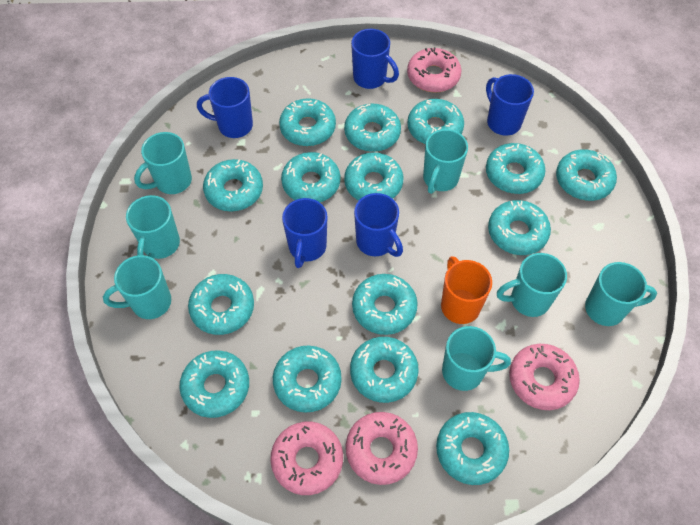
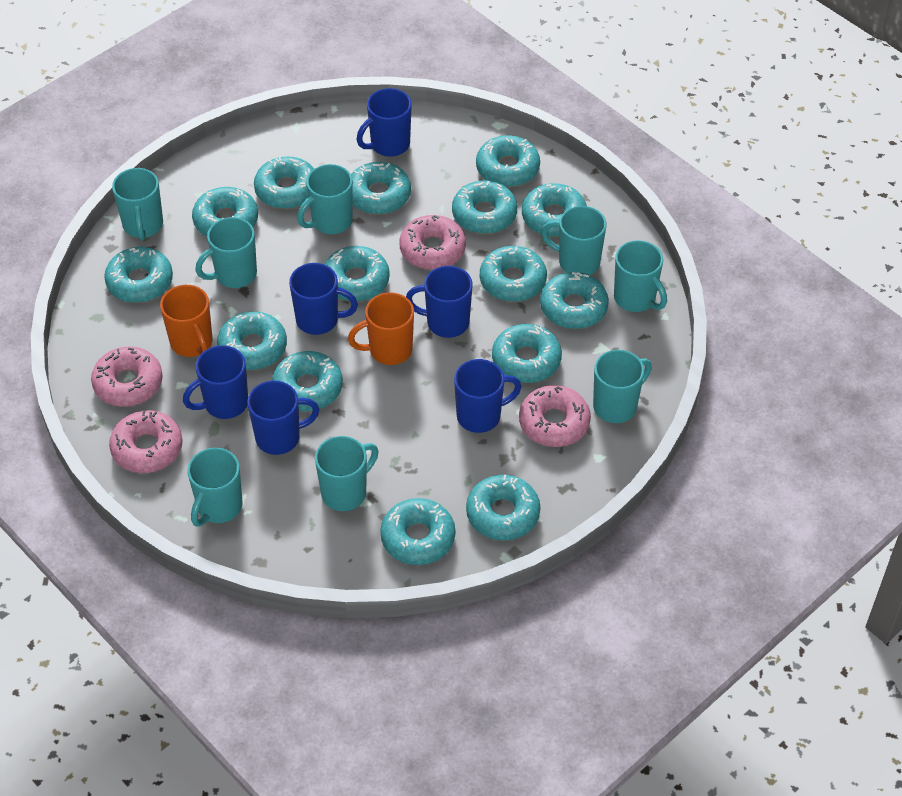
blue mug: 5 -> 6
orange mug: 1 -> 2
turquoise mug: 7 -> 8

